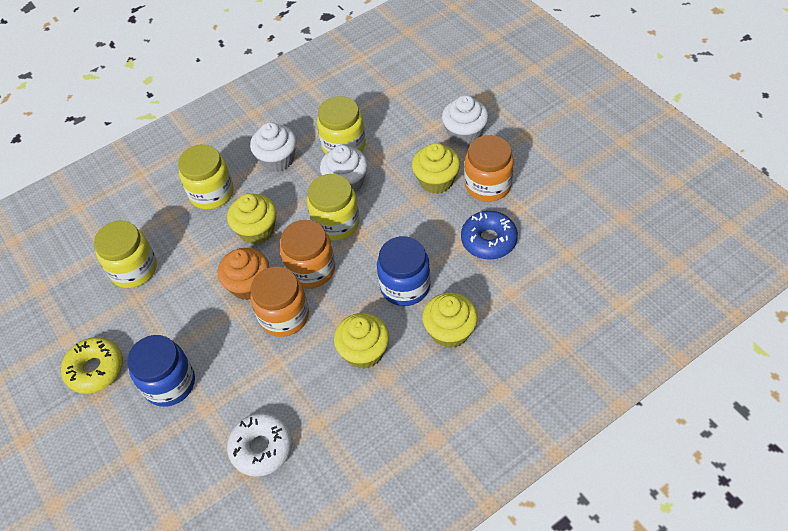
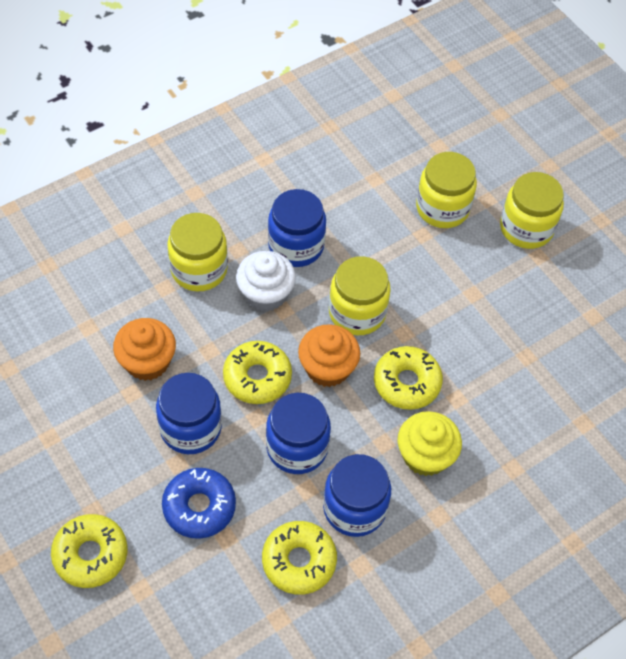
blue jar: 2 -> 4
orange cupcake: 1 -> 2
orange jar: 3 -> 0
white cupcake: 3 -> 1
white donut: 1 -> 0
yellow cupcake: 4 -> 1
yellow donut: 1 -> 4

